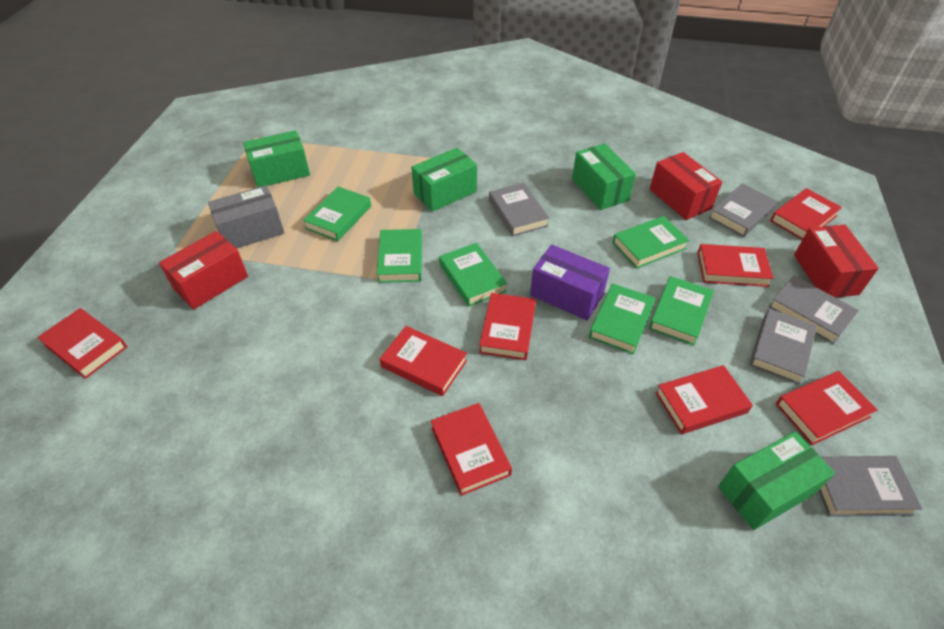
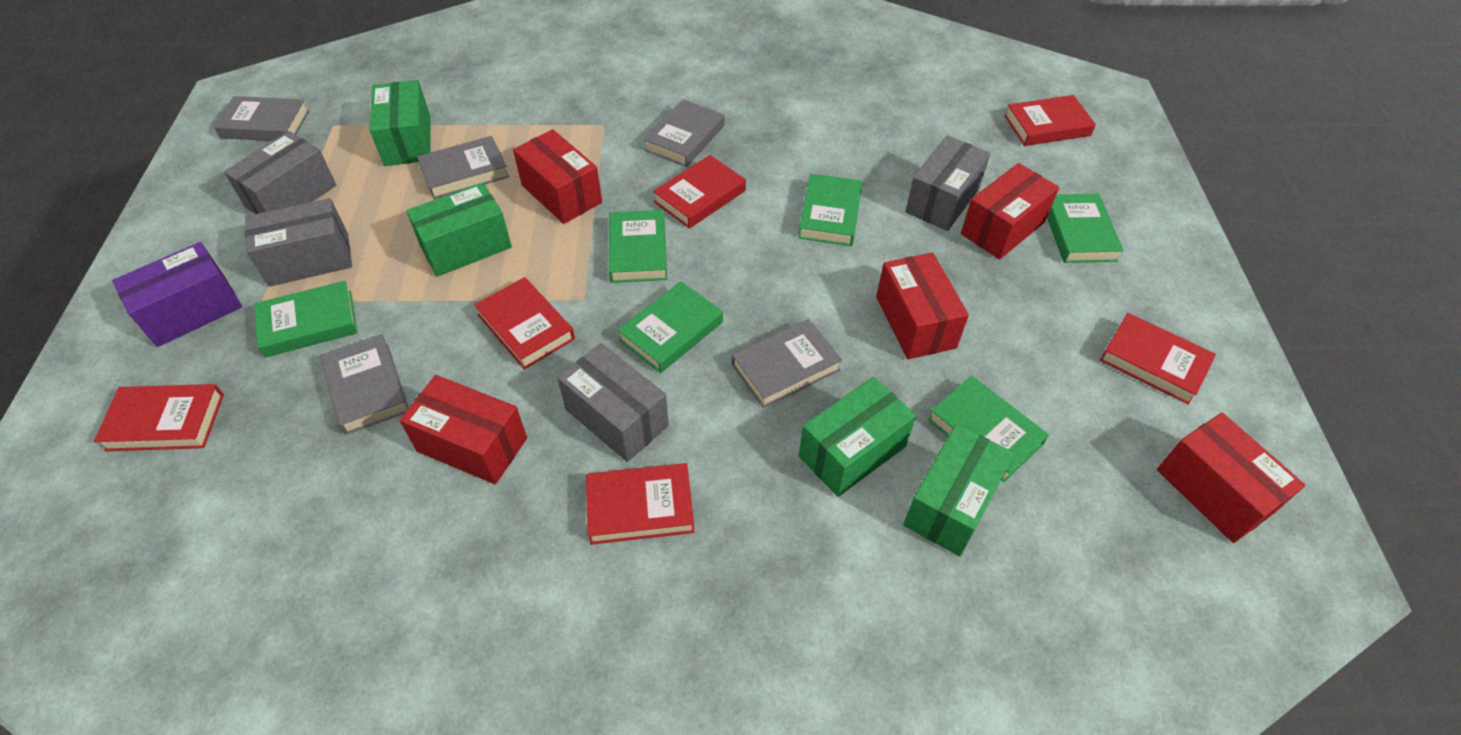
grey box: 1 -> 4
red book: 8 -> 6
red box: 3 -> 5

